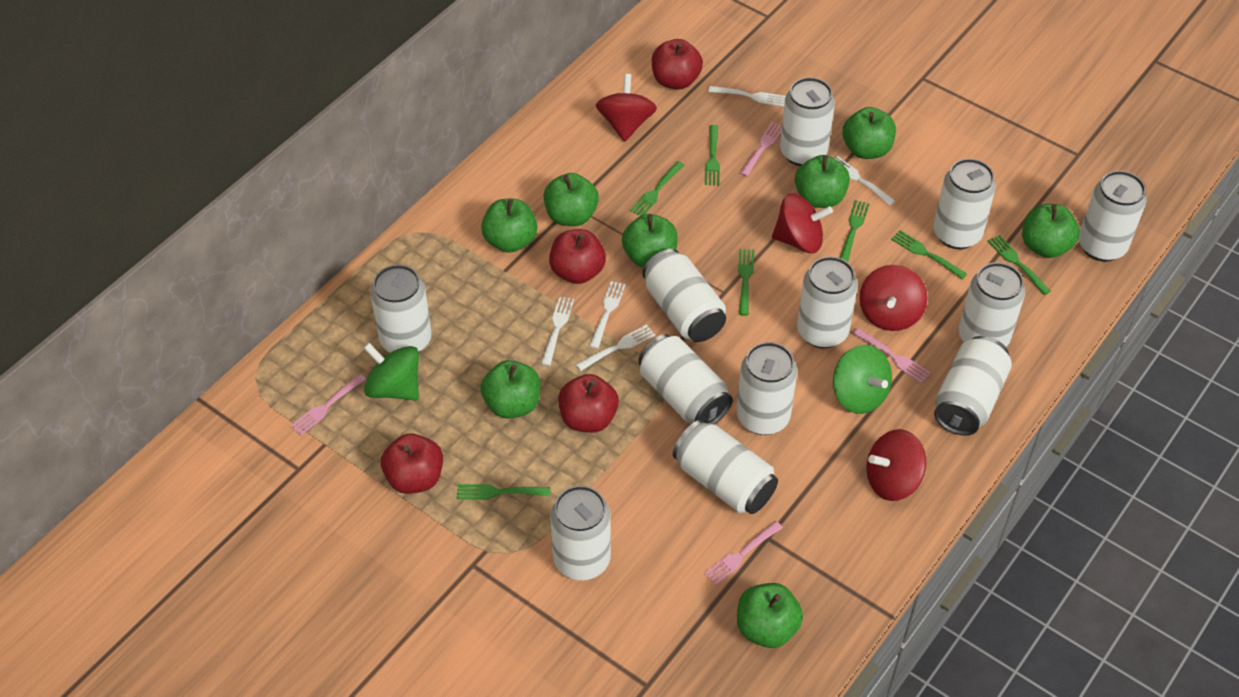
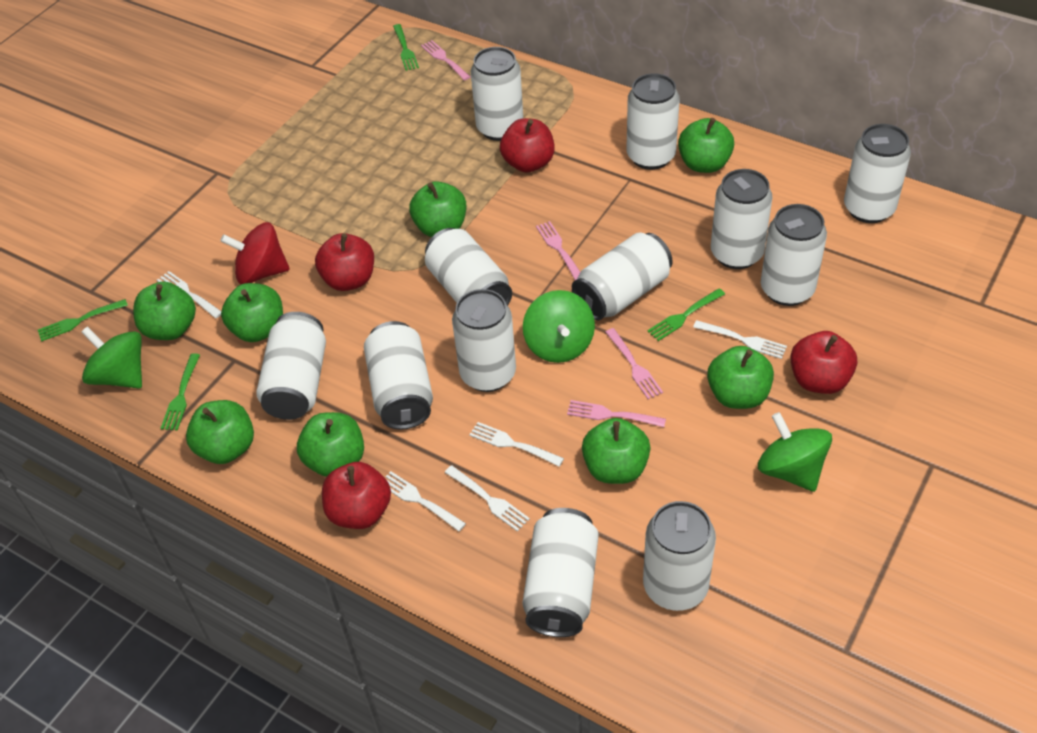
green fork: 7 -> 4
green spinning top: 2 -> 3
red spinning top: 4 -> 1

